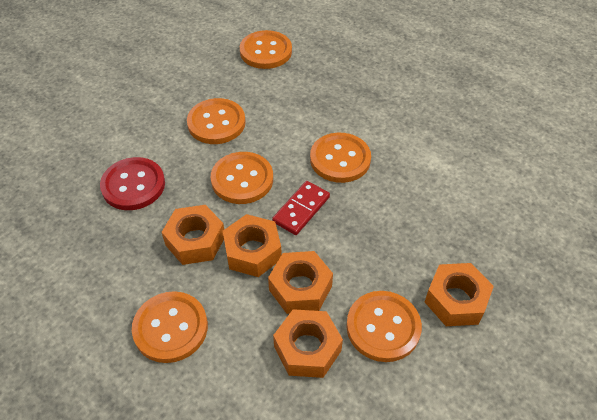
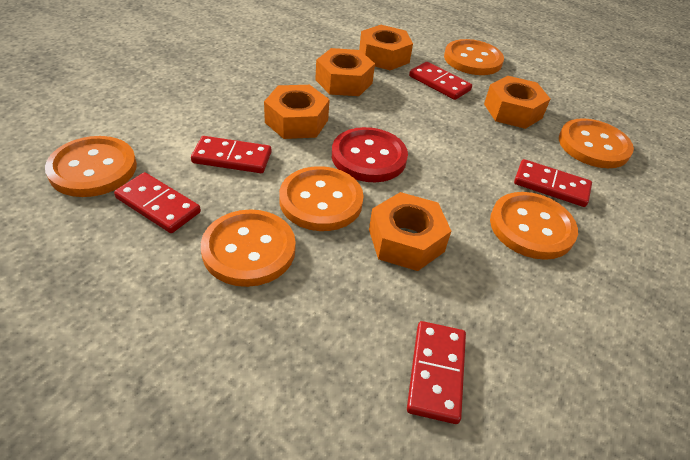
red domino: 1 -> 5

